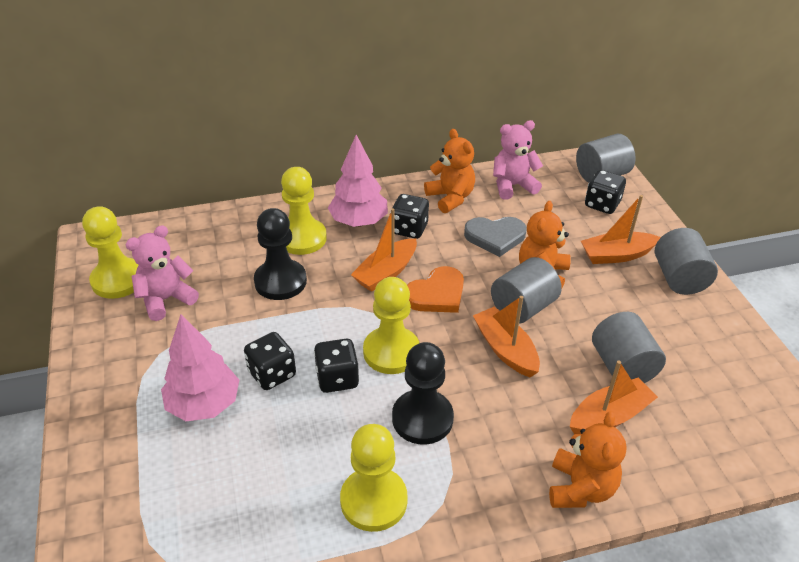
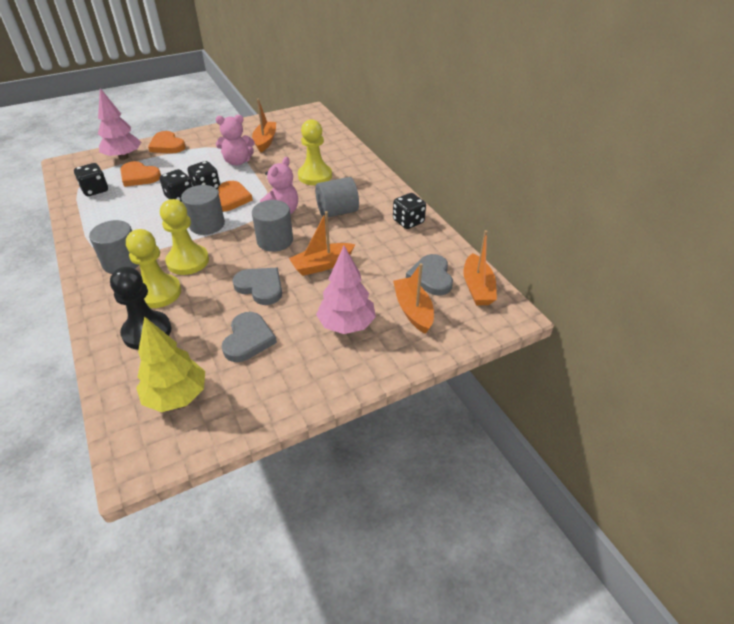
black pawn: 2 -> 1
grey heart: 1 -> 3
orange heart: 1 -> 3
orange teddy bear: 3 -> 0
yellow pawn: 4 -> 3
yellow tree: 0 -> 1

